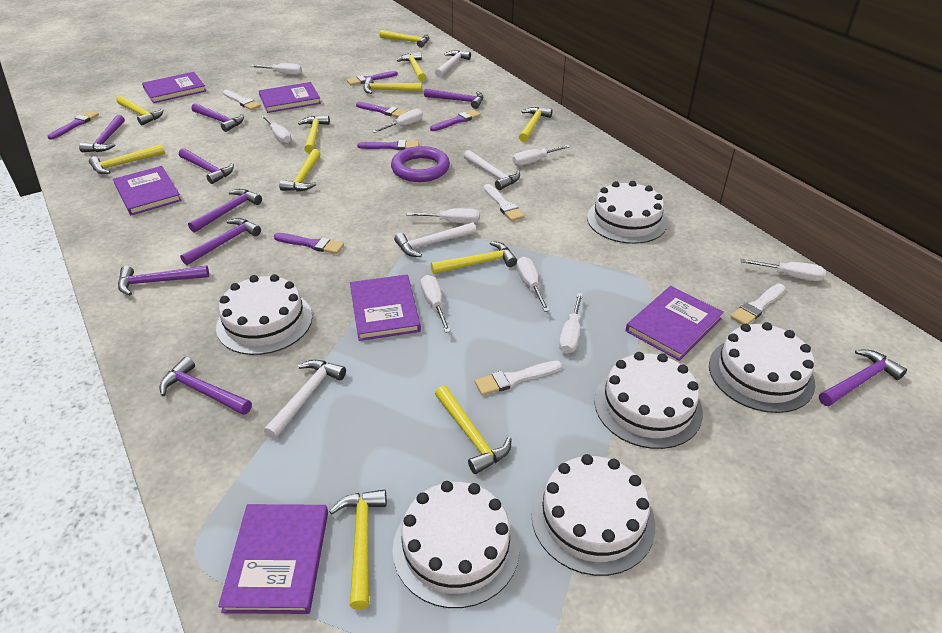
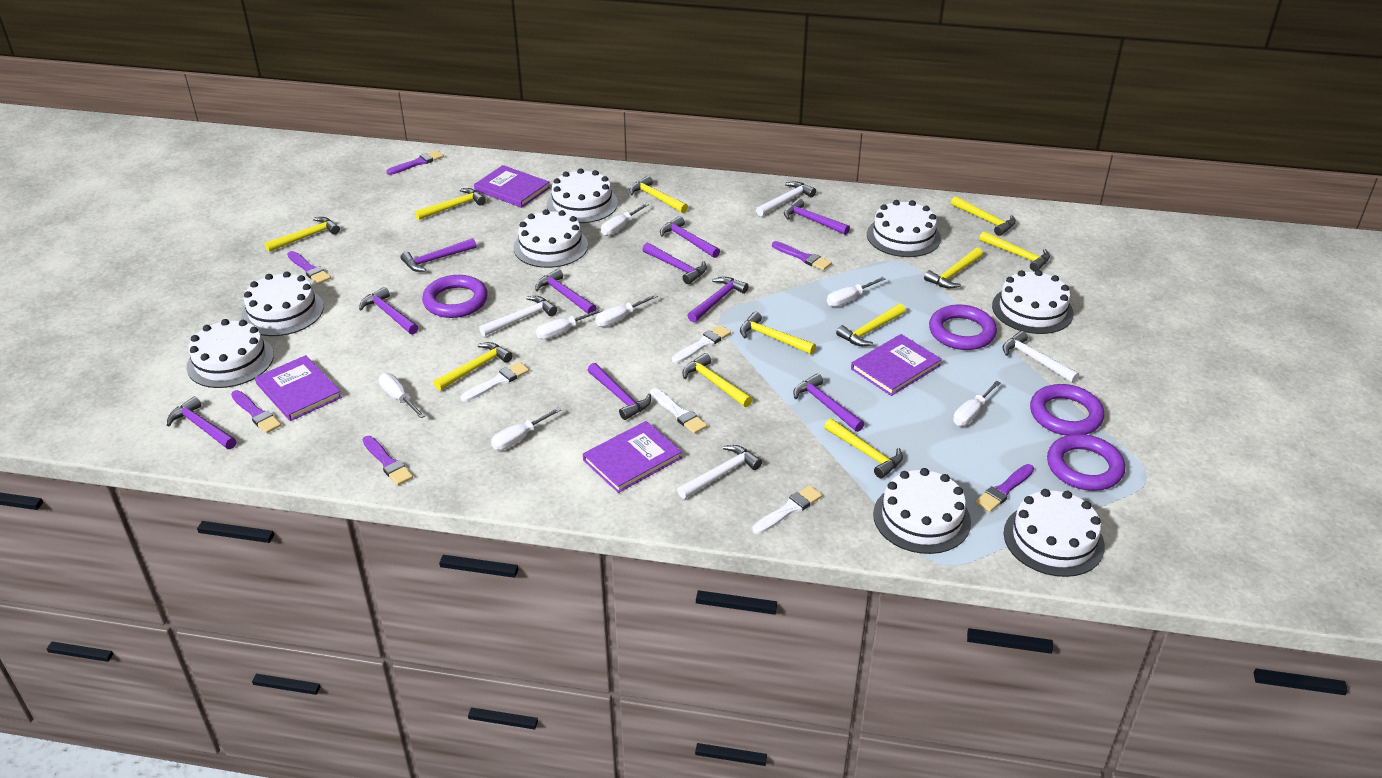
purple book: 6 -> 4
purple hammer: 9 -> 10
purple ring: 1 -> 4
white cake: 6 -> 8
white screwdriver: 9 -> 7

